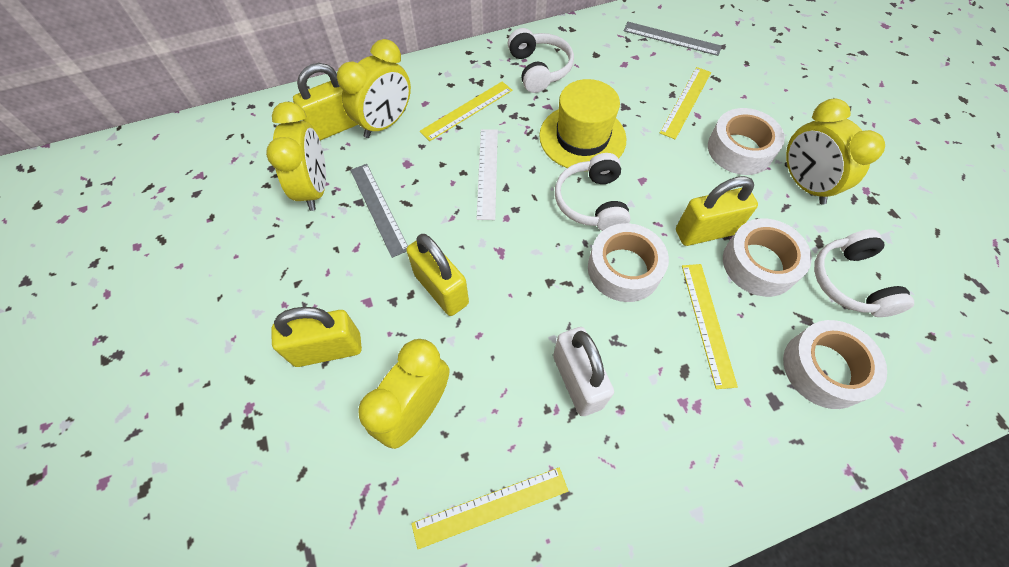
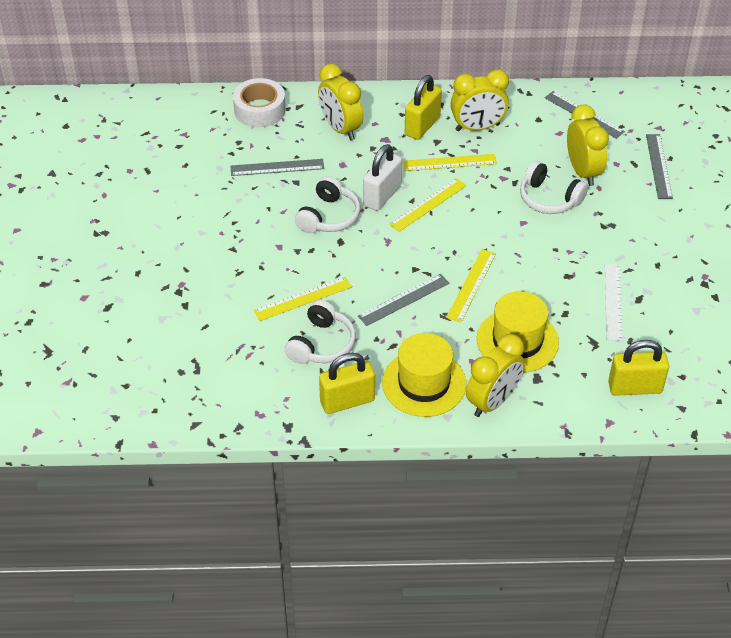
grey ruler: 2 -> 4
white tape: 4 -> 1
yellow hat: 1 -> 2
yellow padlock: 4 -> 3

